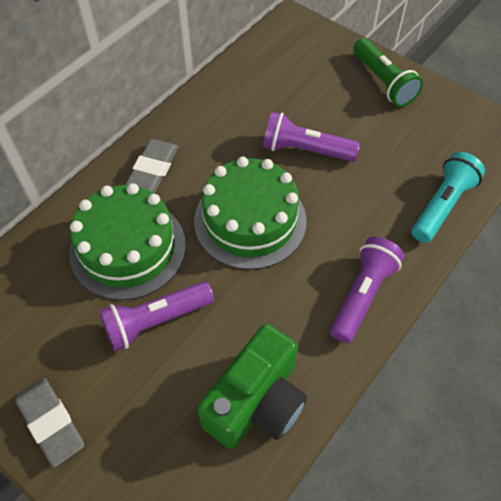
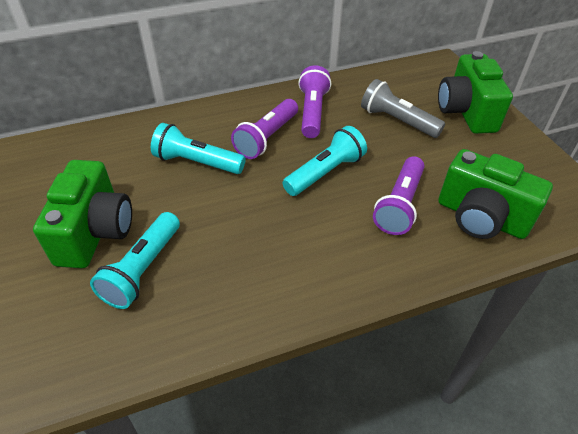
green cake: 2 -> 0
green camera: 1 -> 3
green flashlight: 1 -> 0
grey eraser: 2 -> 0
grey flashlight: 0 -> 1
turquoise flashlight: 1 -> 3

